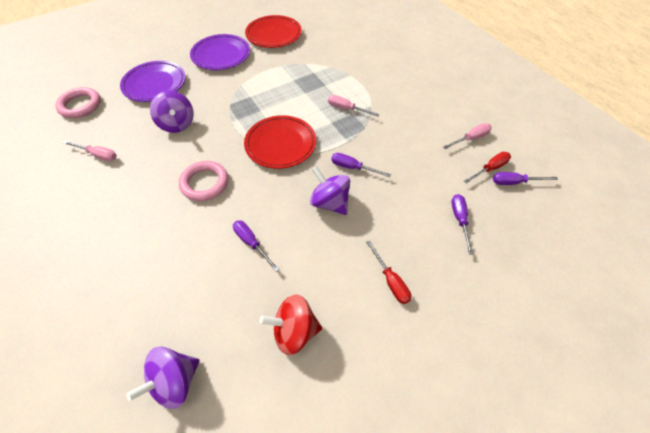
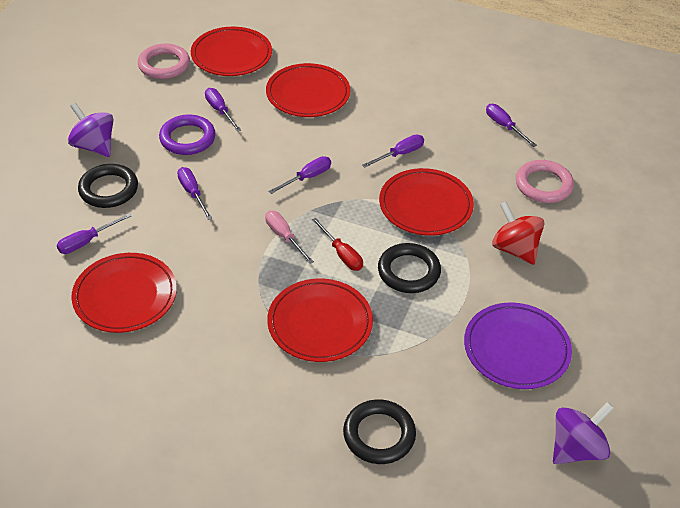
black ring: 0 -> 3
pink screwdriver: 3 -> 1
purple plate: 2 -> 1
purple ring: 0 -> 1
purple screwdriver: 4 -> 6
purple spinning top: 3 -> 2
red plate: 2 -> 5
red screwdriver: 2 -> 1

